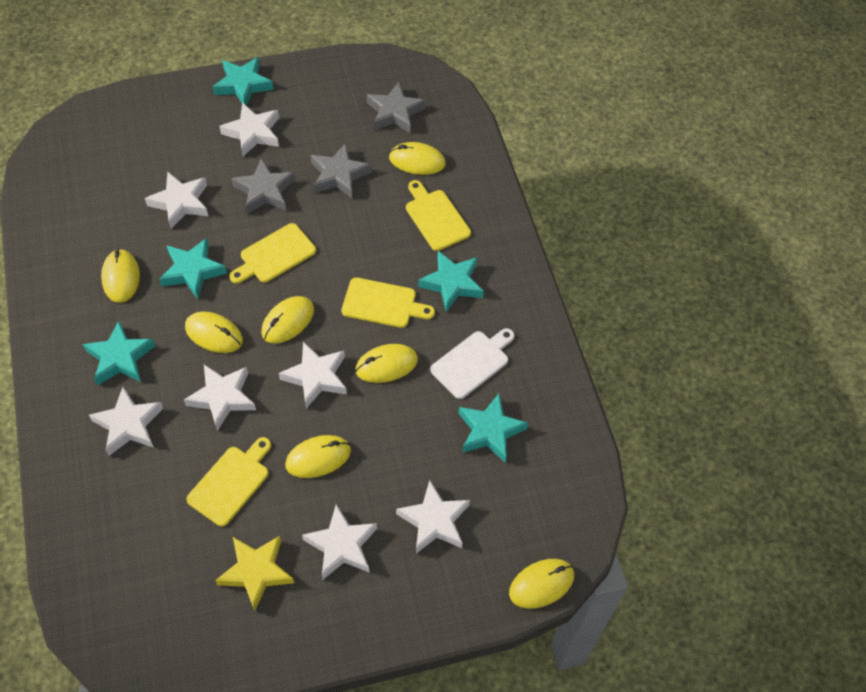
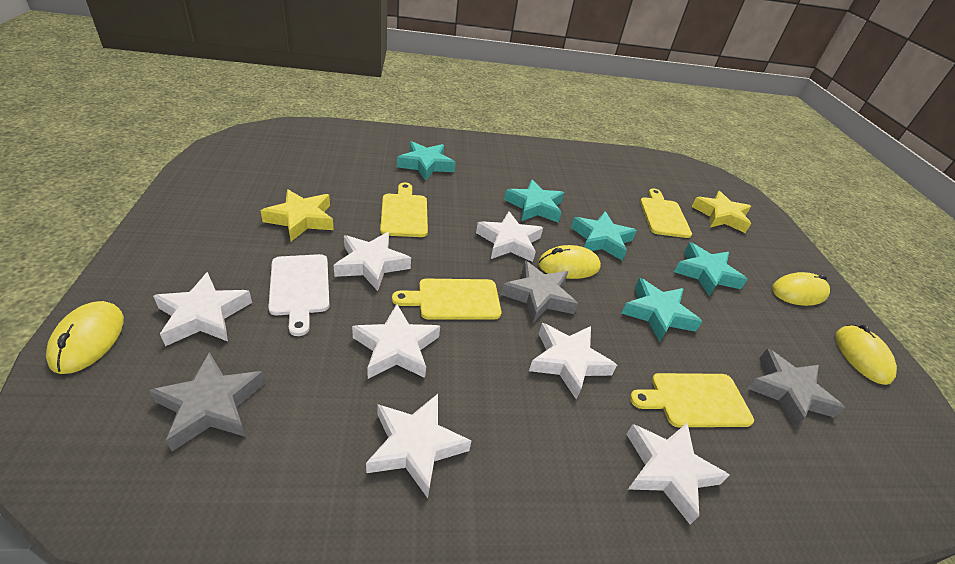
yellow mouse: 7 -> 4
yellow star: 1 -> 2

